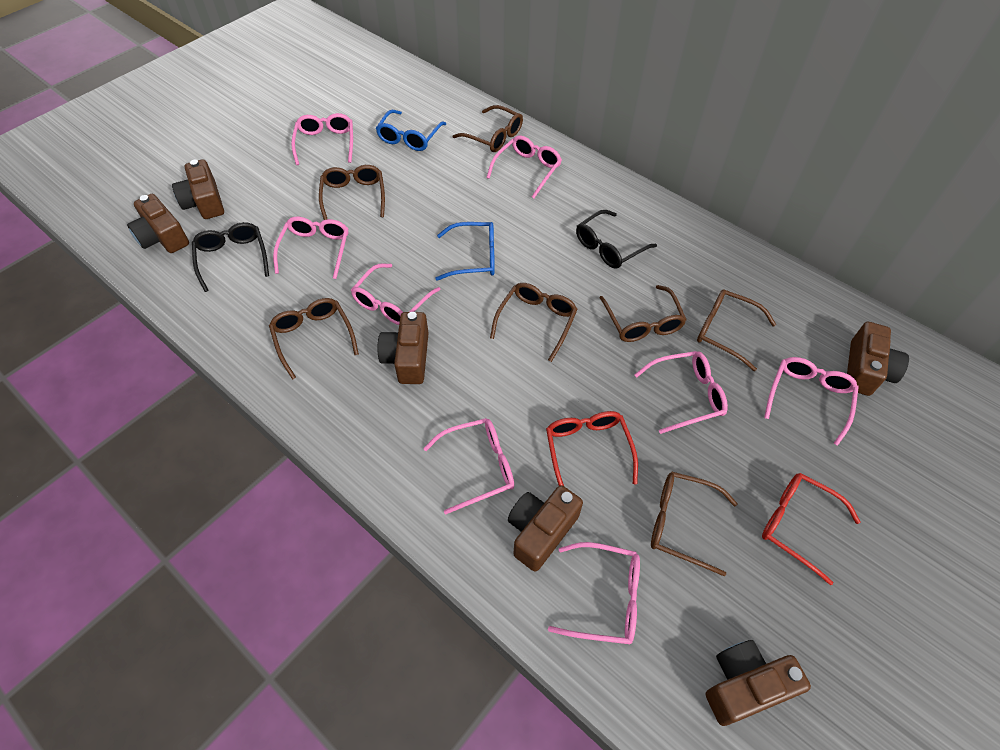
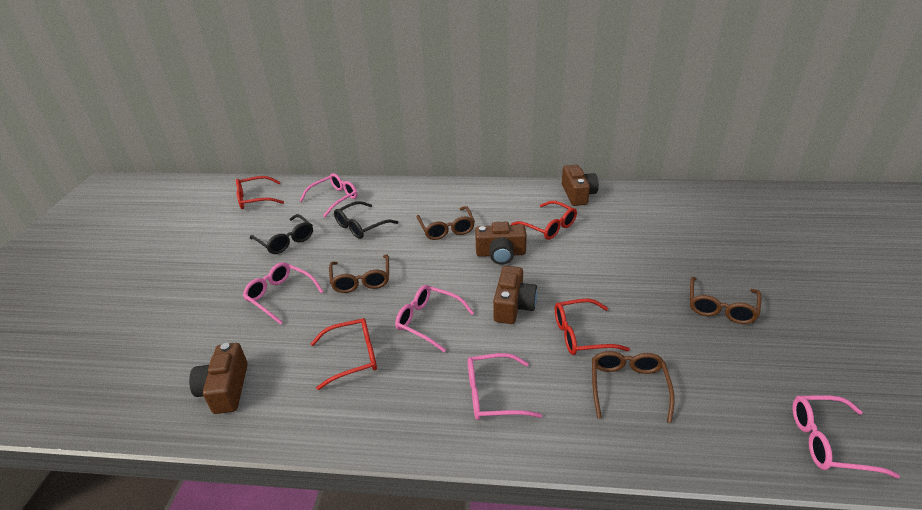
blue glasses: 2 -> 0
brown camera: 6 -> 4
brown glasses: 7 -> 4
pink glasses: 8 -> 5
red glasses: 2 -> 4

